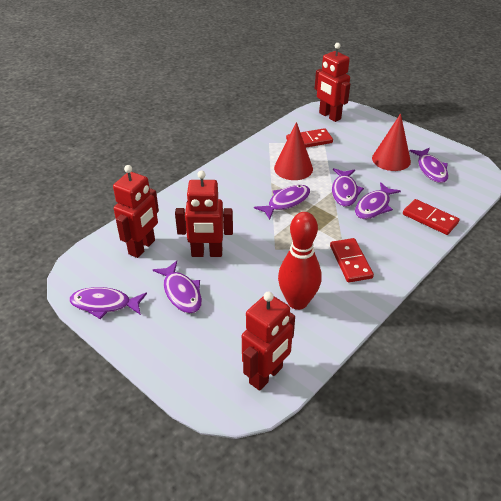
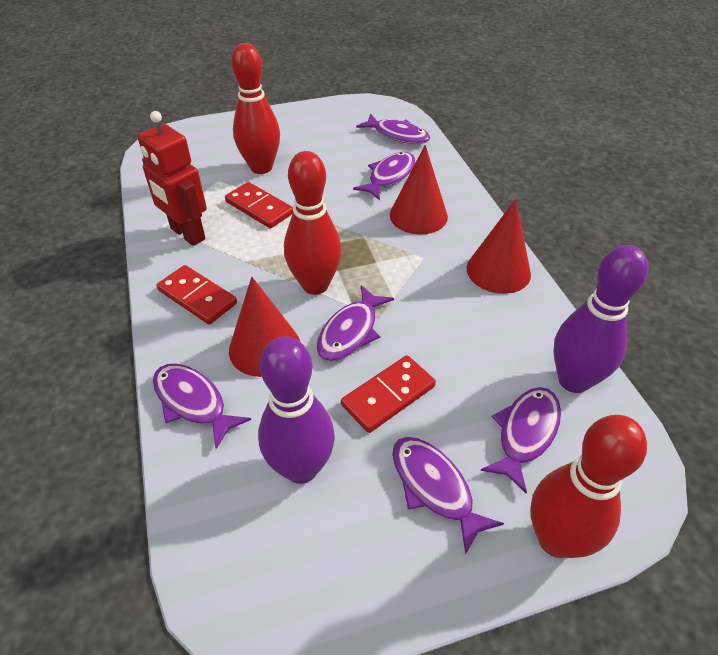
purple bowling pin: 0 -> 2
red bowling pin: 1 -> 3
red cone: 2 -> 3
red robot: 4 -> 1

